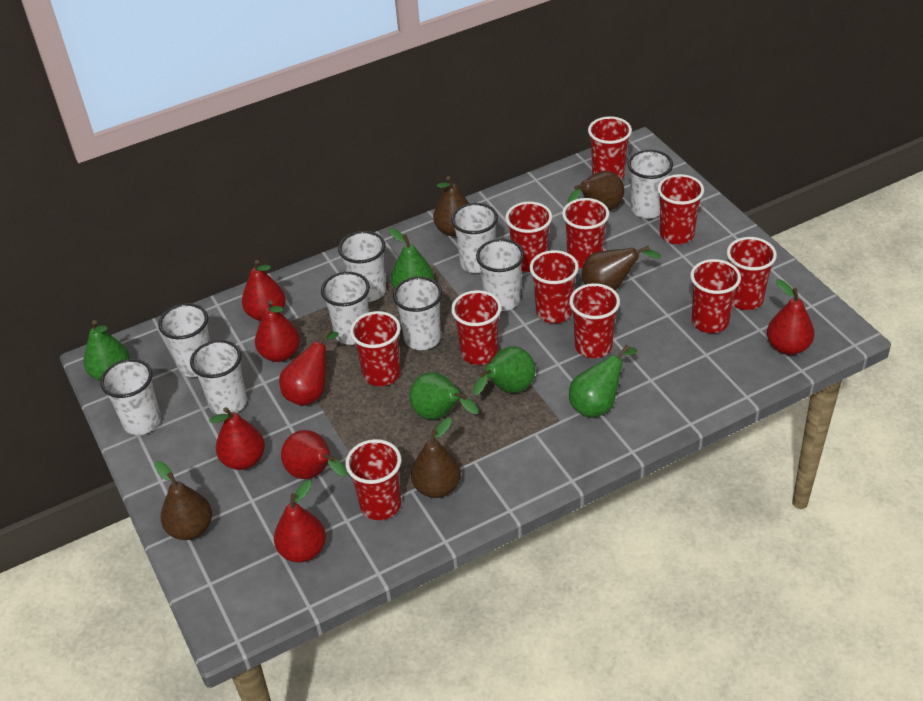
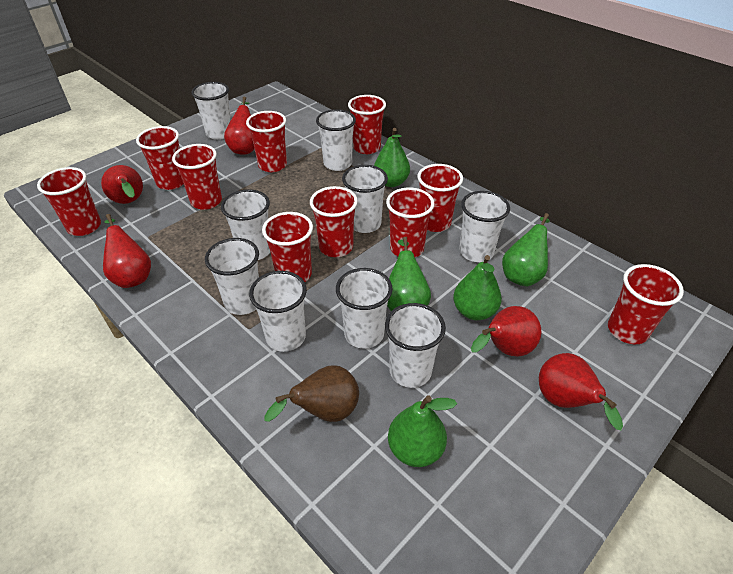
brown pear: 5 -> 1
red cup: 11 -> 10
red pear: 7 -> 5

